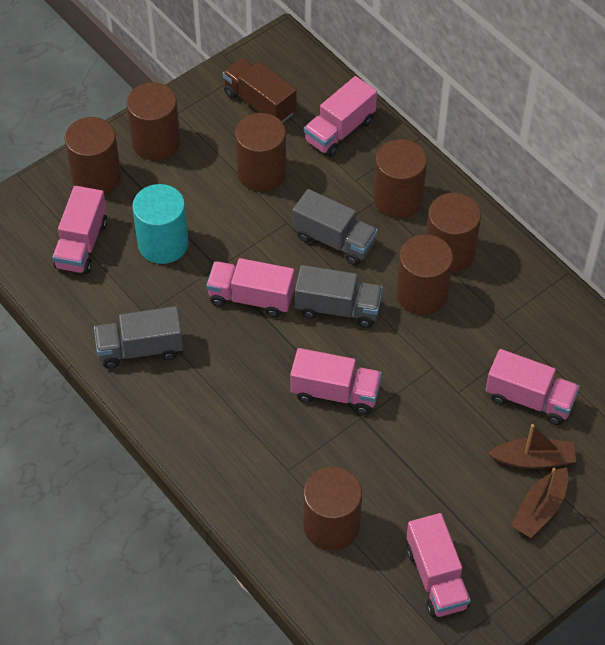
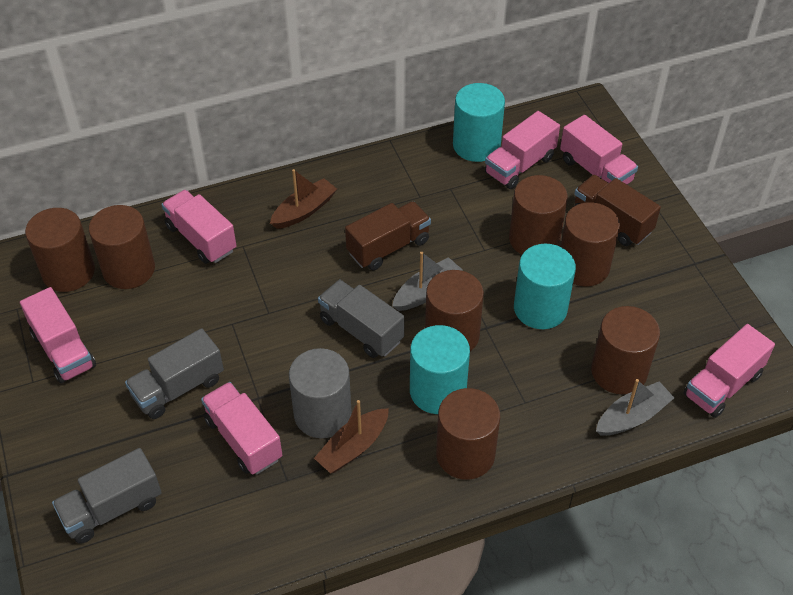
brown truck: 1 -> 2
grey boat: 0 -> 2
grey cylinder: 0 -> 1
turquoise cylinder: 1 -> 3

